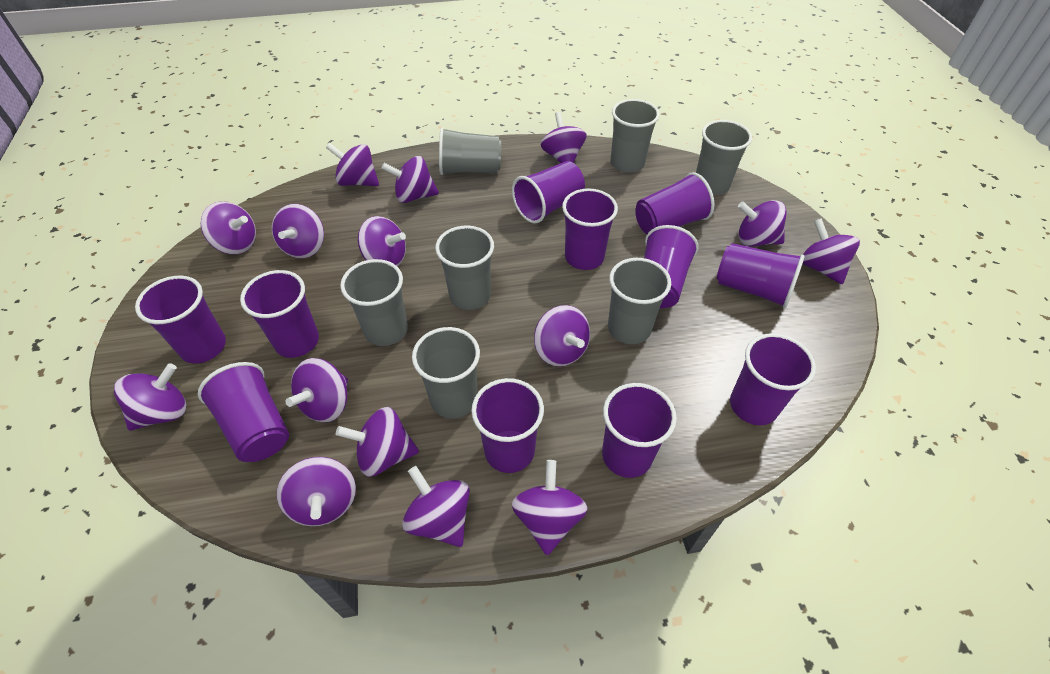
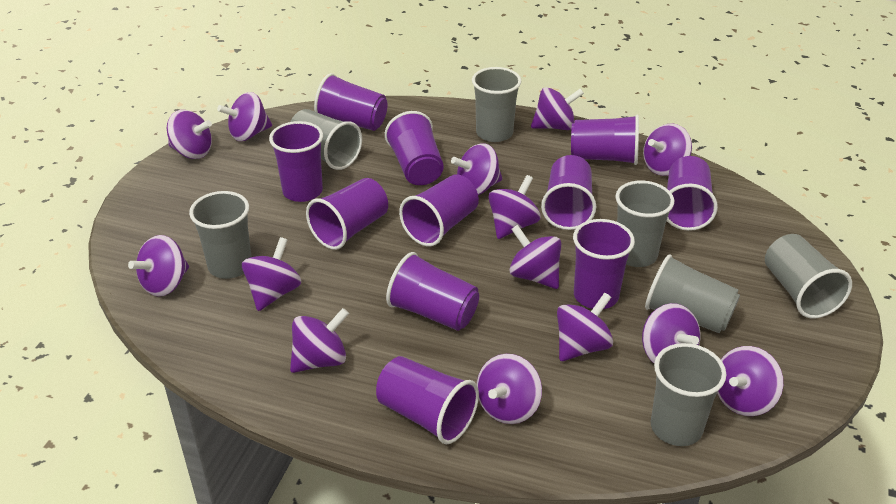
purple spinning top: 15 -> 14

